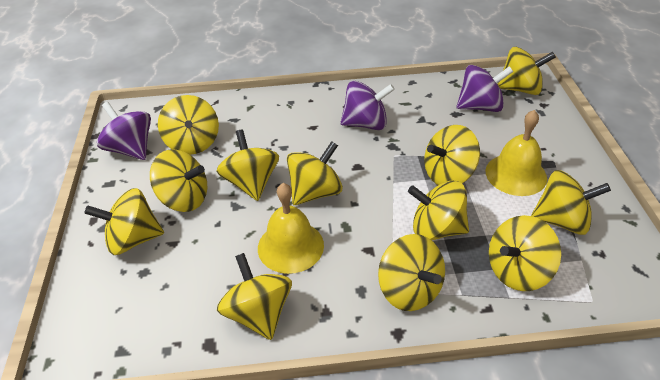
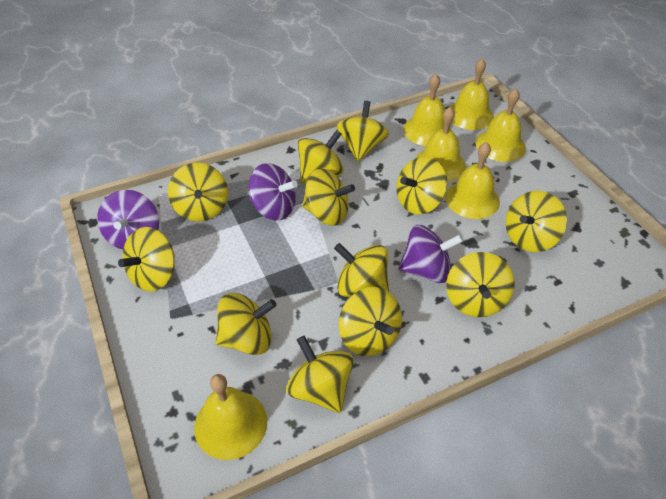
yellow bell: 2 -> 6

